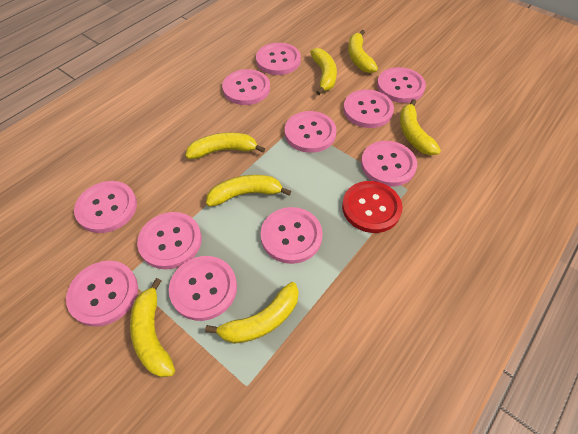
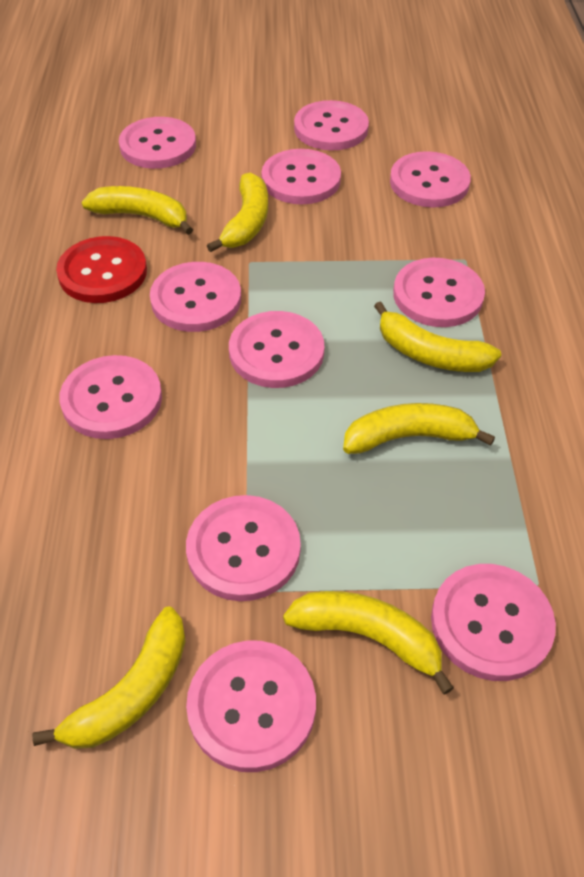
yellow banana: 7 -> 6

